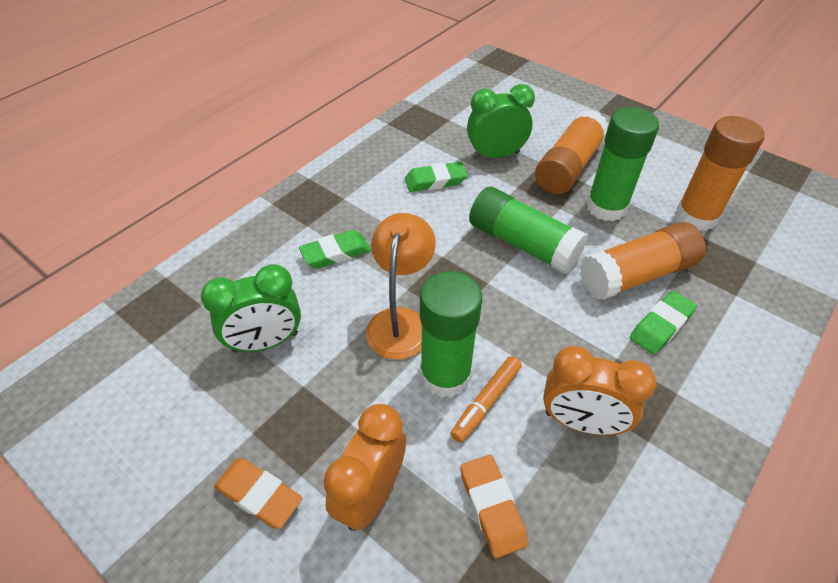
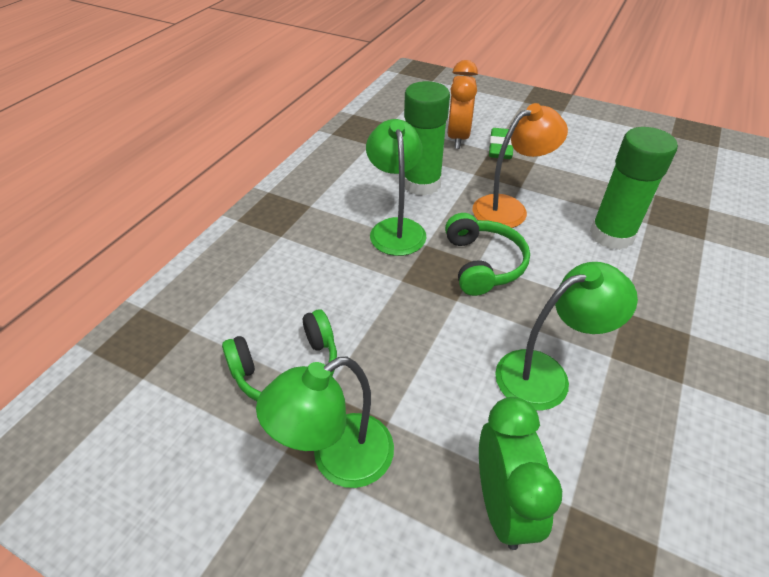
green clock: 2 -> 1
green eraser: 3 -> 1
green glue stick: 3 -> 2
green headphones: 0 -> 2
green lamp: 0 -> 3
orange clock: 2 -> 1
orange eraser: 2 -> 0
orange glue stick: 3 -> 0
orange marker: 1 -> 0

